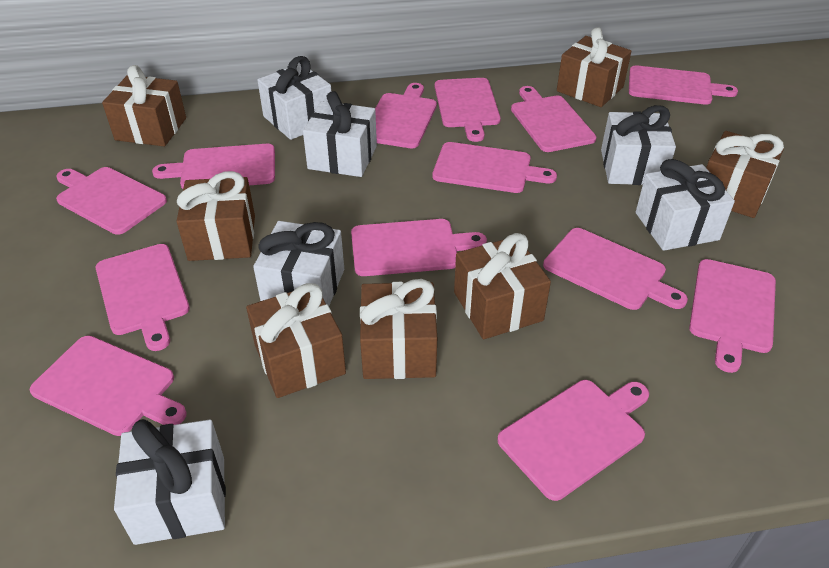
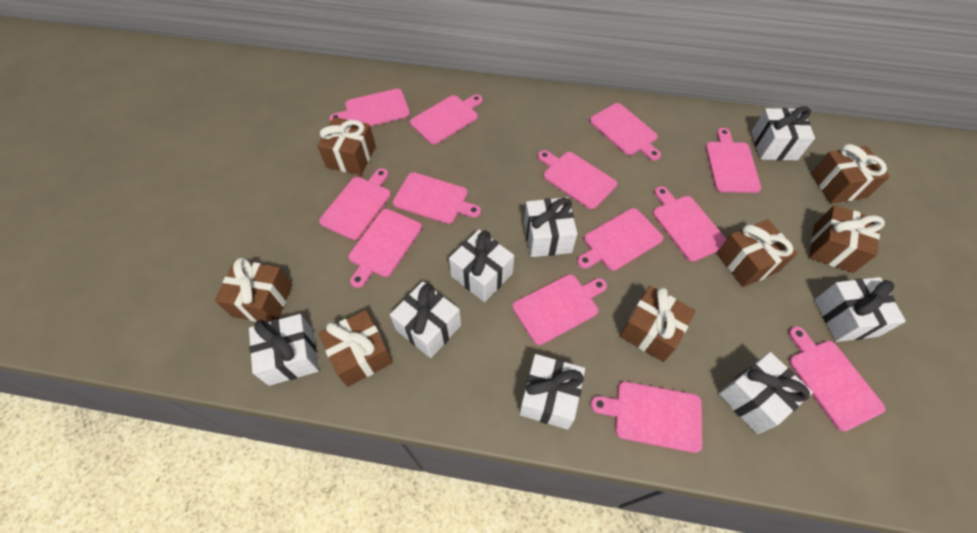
white gift: 6 -> 8

